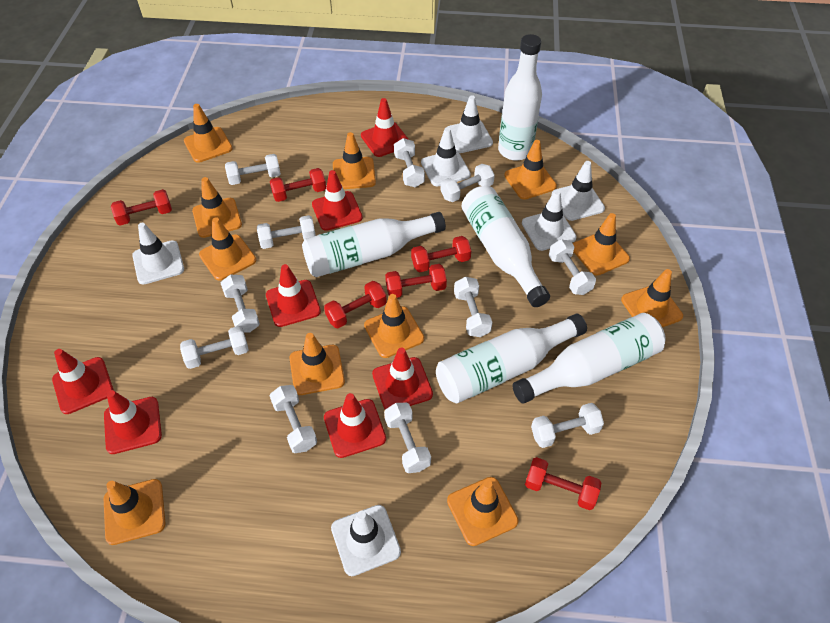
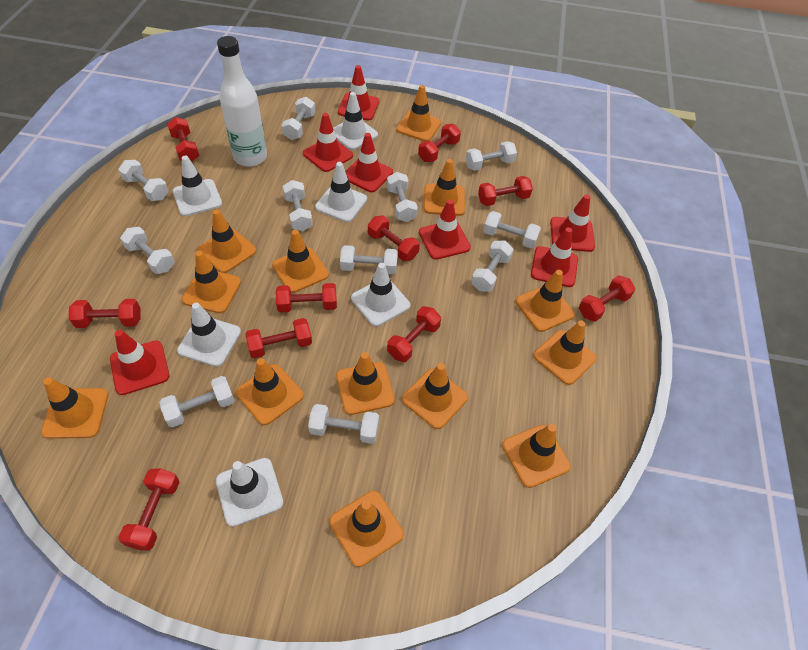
orange traffic cone: 11 -> 13
red dumbbell: 6 -> 10
white bottle: 5 -> 1

